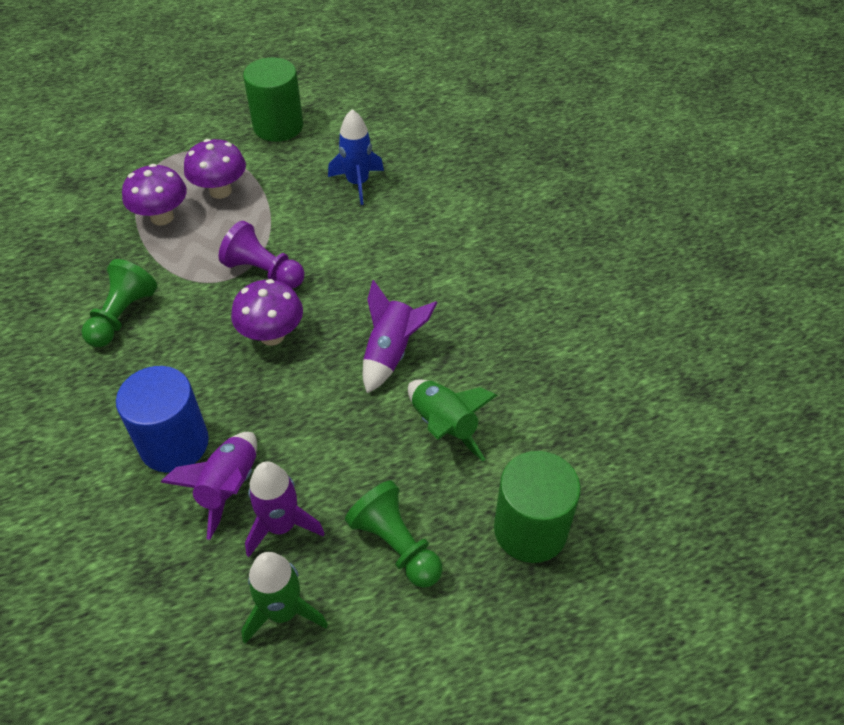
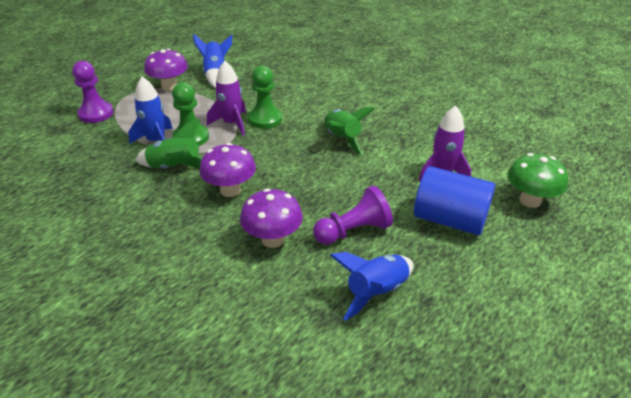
blue rocket: 1 -> 3
green cylinder: 2 -> 0
green mushroom: 0 -> 1
purple pawn: 1 -> 2
purple rocket: 3 -> 2

